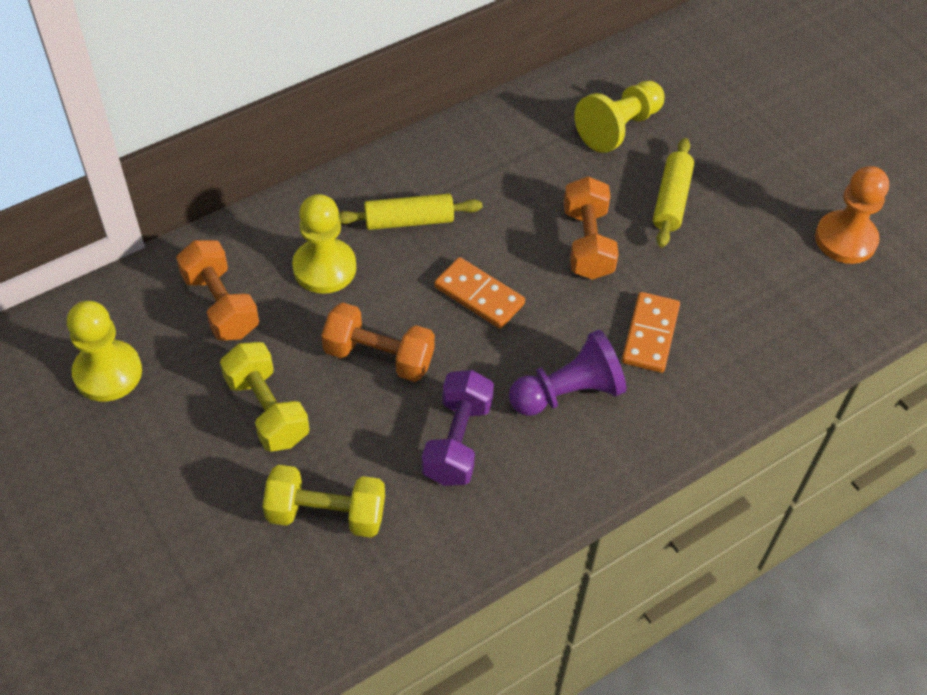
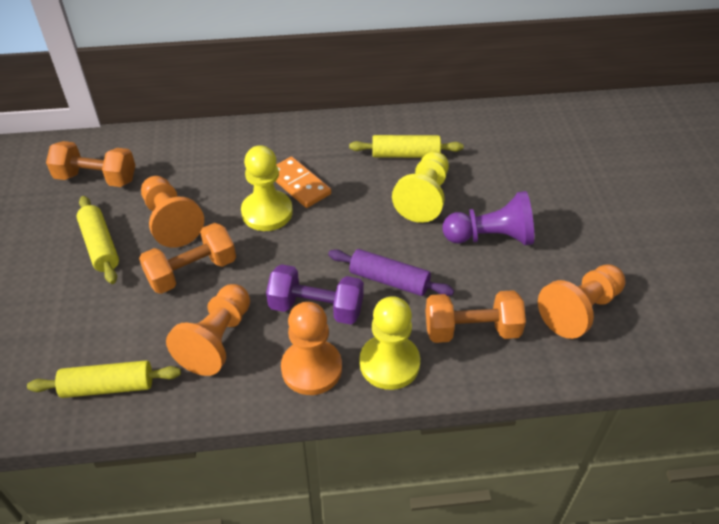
orange domino: 2 -> 1
orange pawn: 1 -> 4
purple rolling pin: 0 -> 1
yellow dumbbell: 2 -> 0
yellow rolling pin: 2 -> 3

